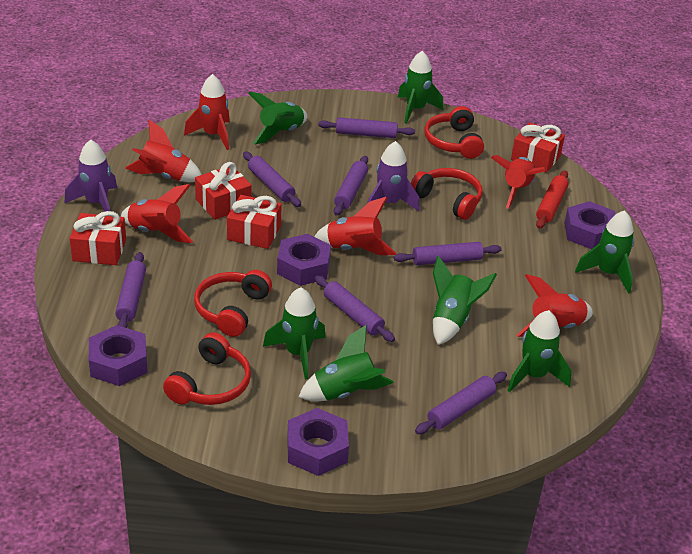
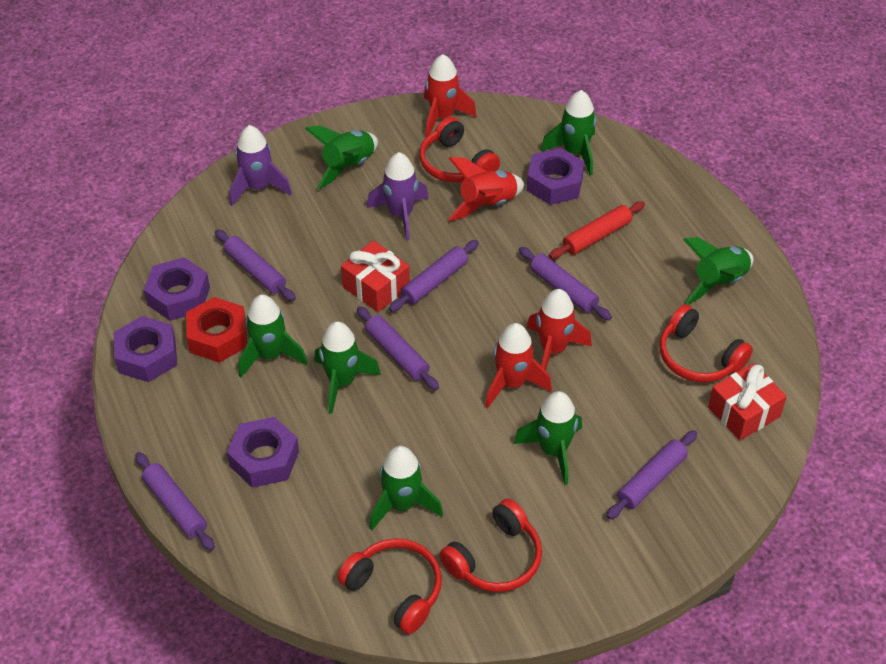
purple rolling pin: 7 -> 6
red gift: 4 -> 2
red nut: 0 -> 1
red rocket: 6 -> 4

